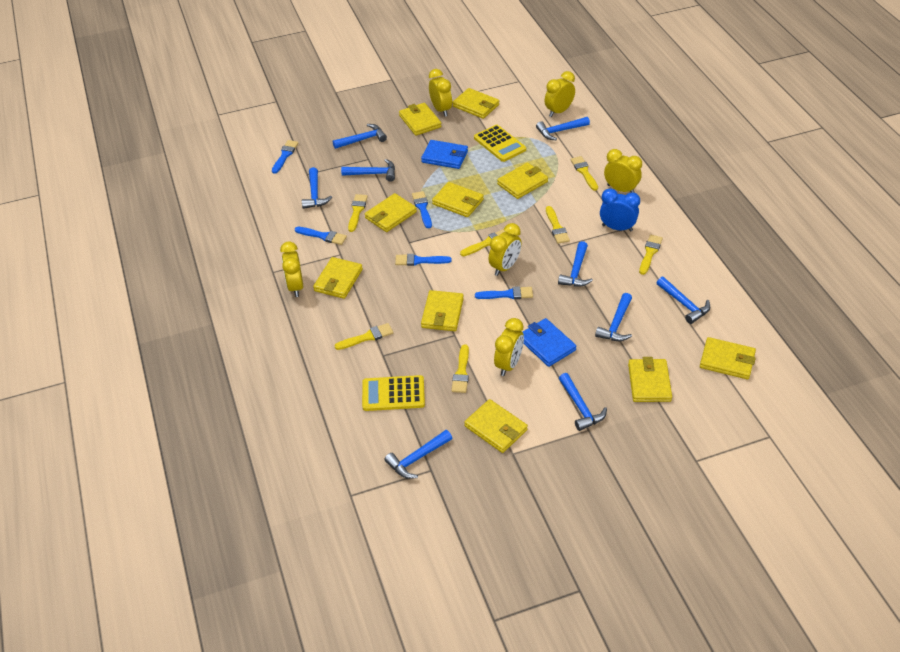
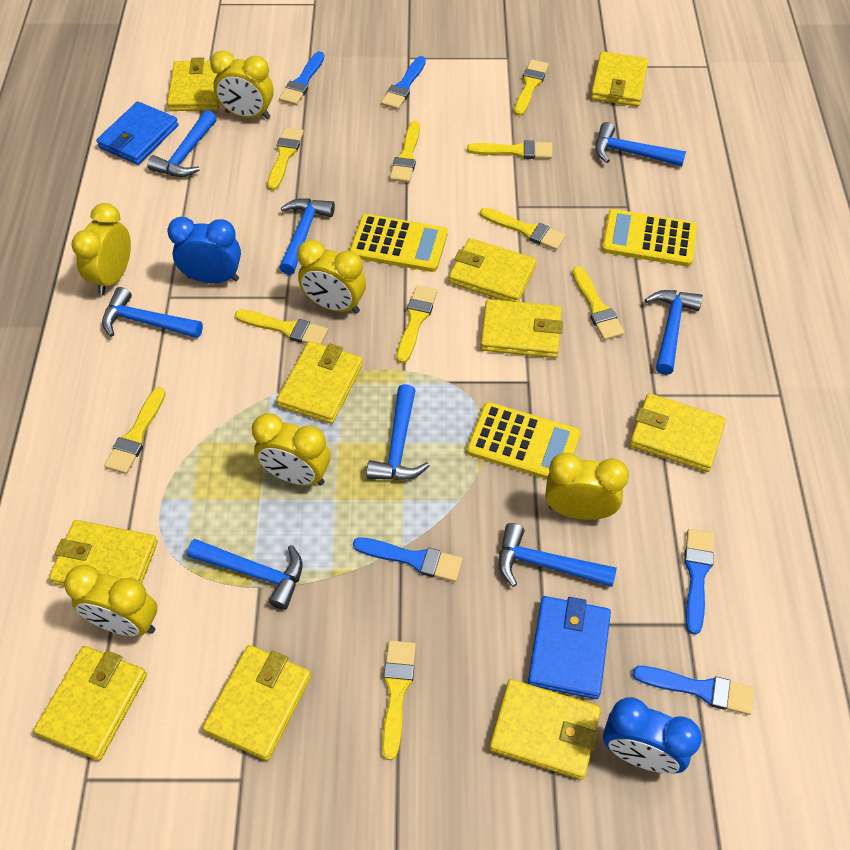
blue clock: 1 -> 2
blue hammer: 9 -> 8
yellow brush: 7 -> 10
yellow calculator: 2 -> 3

